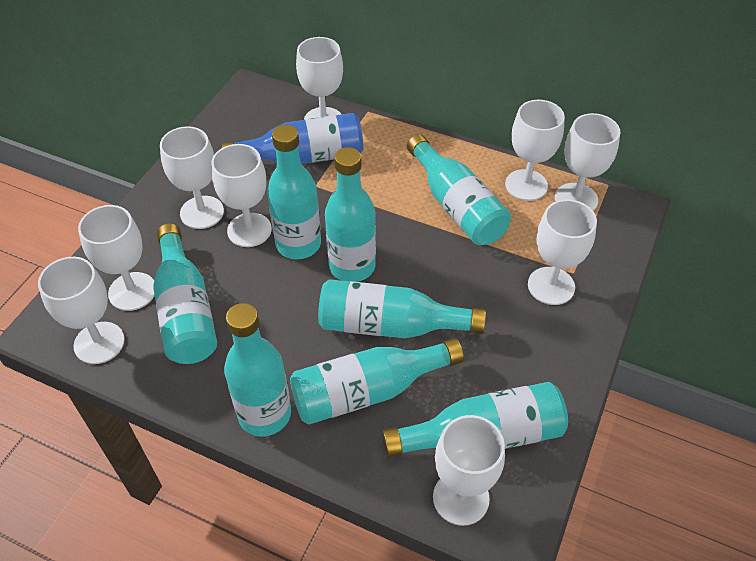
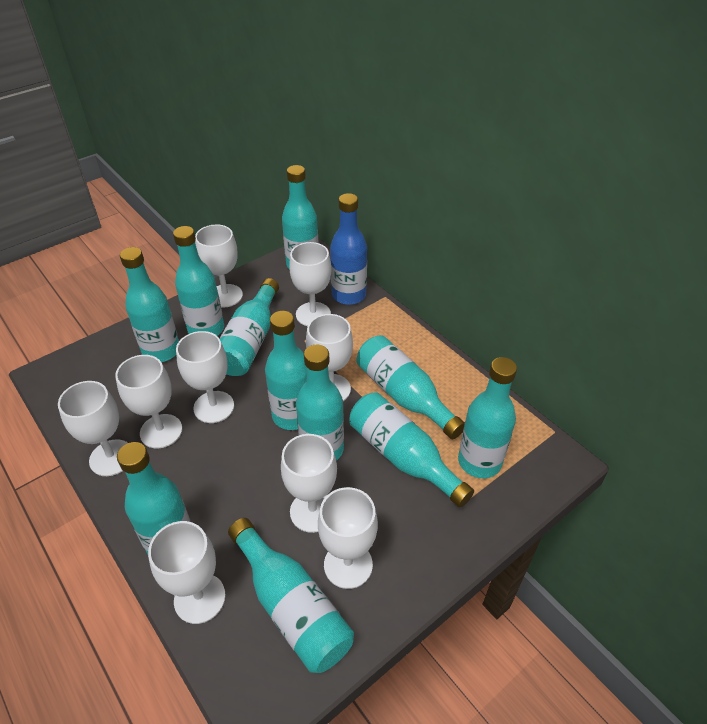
turquoise bottle: 8 -> 11

